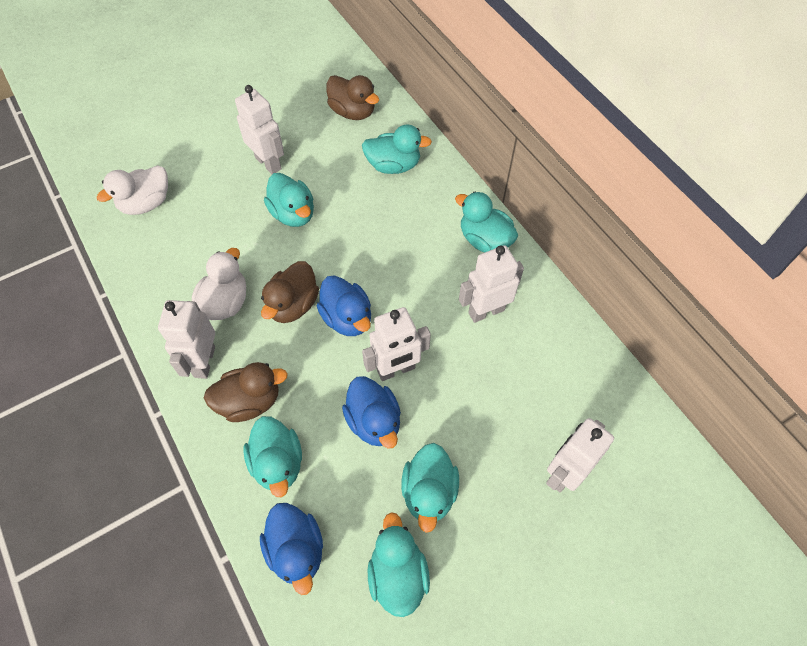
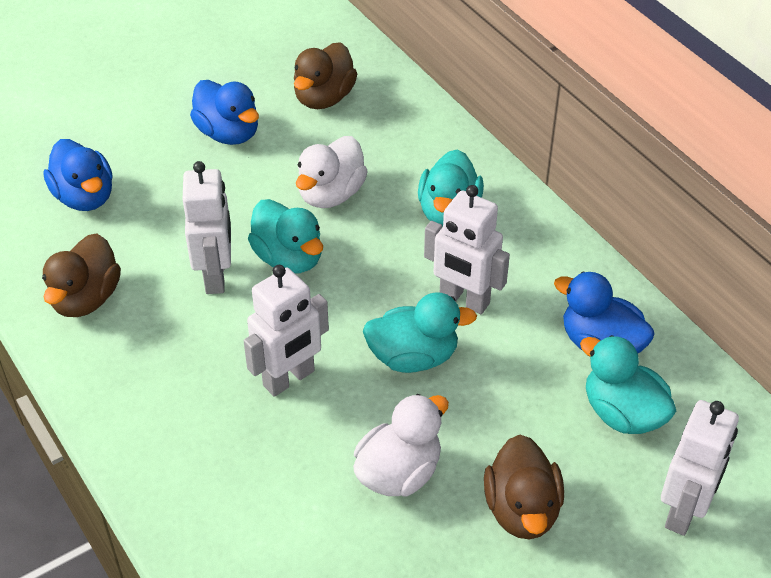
turquoise duck: 6 -> 4
white robot: 5 -> 4

